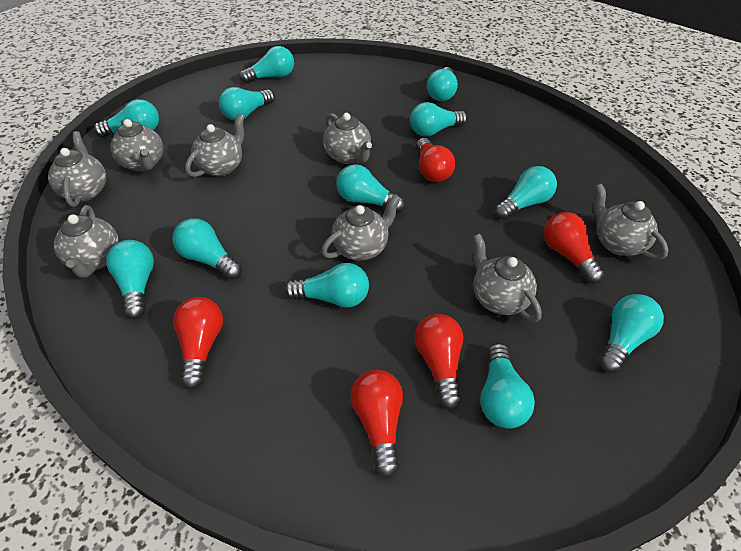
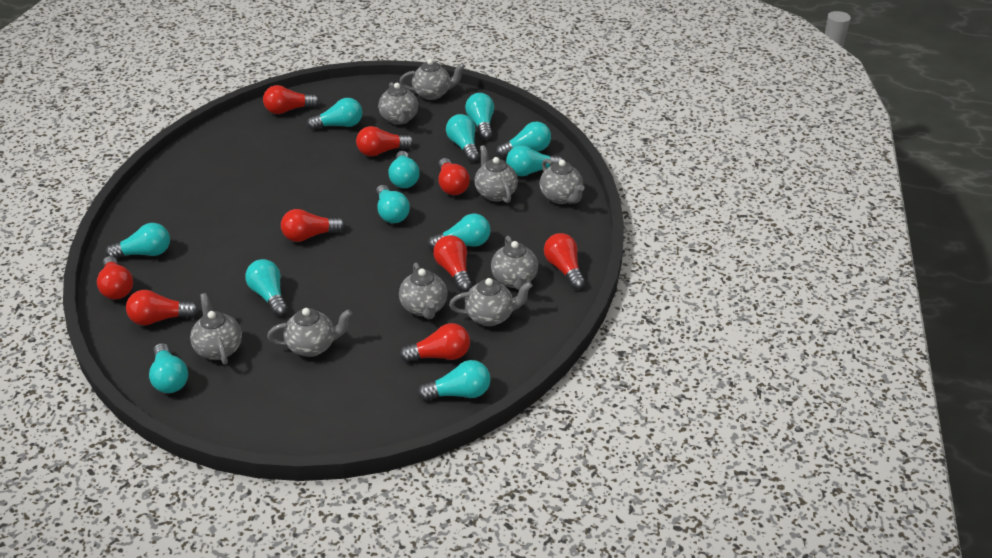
grey teapot: 8 -> 9
red light bulb: 5 -> 9

